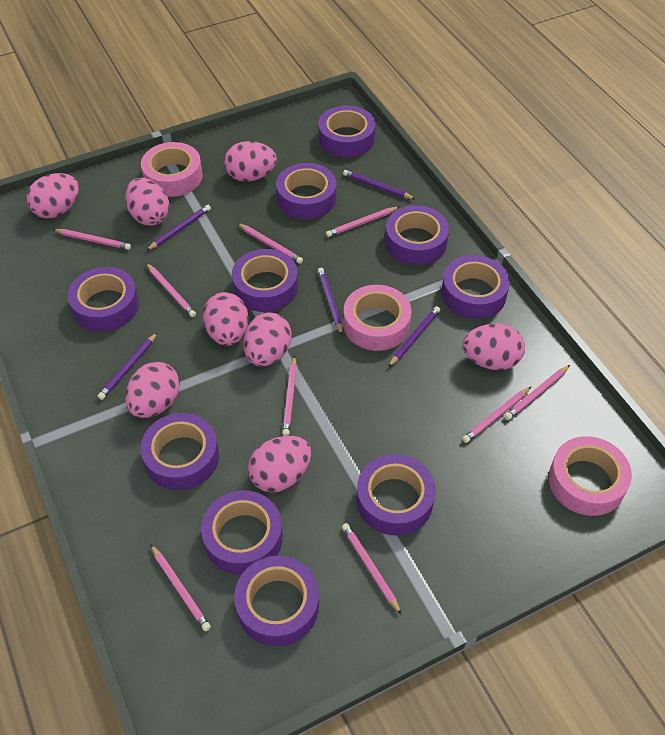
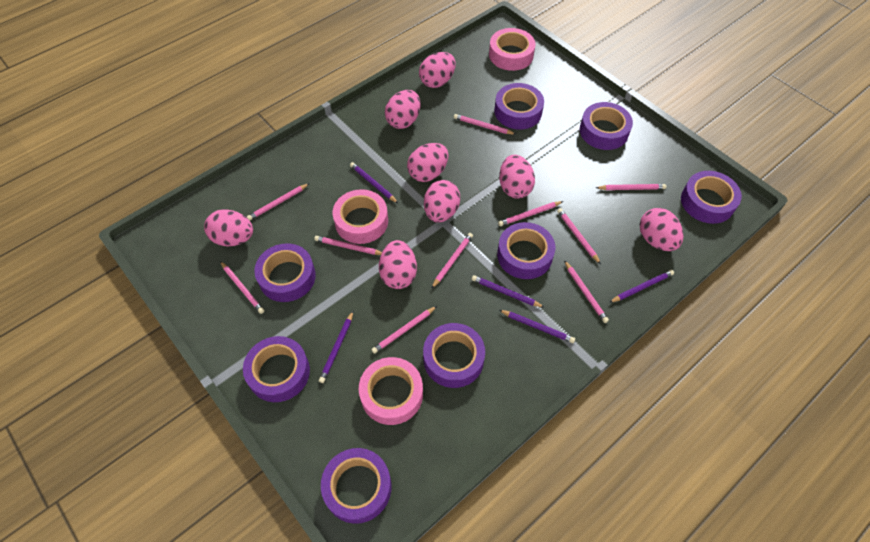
pink pencil: 9 -> 10
purple tape: 10 -> 8

